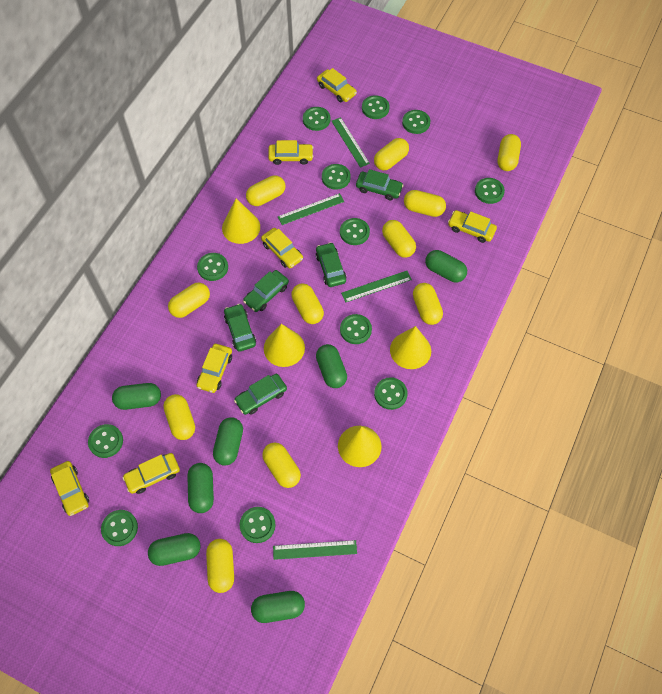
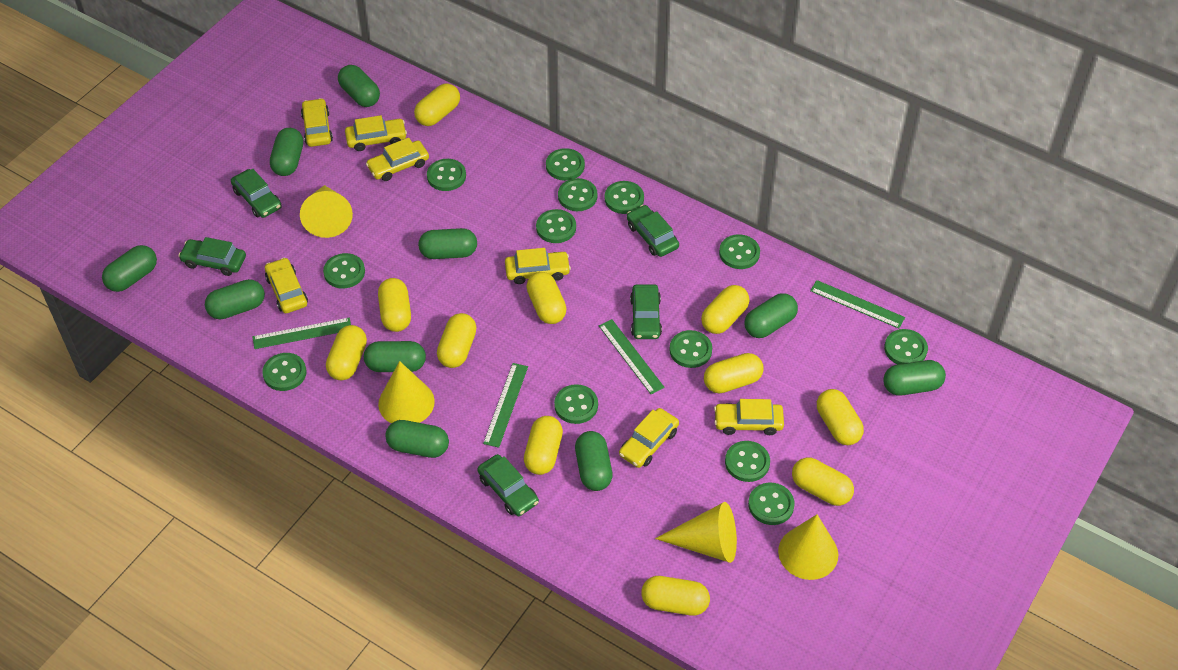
green button: 12 -> 13
green capsule: 7 -> 10

